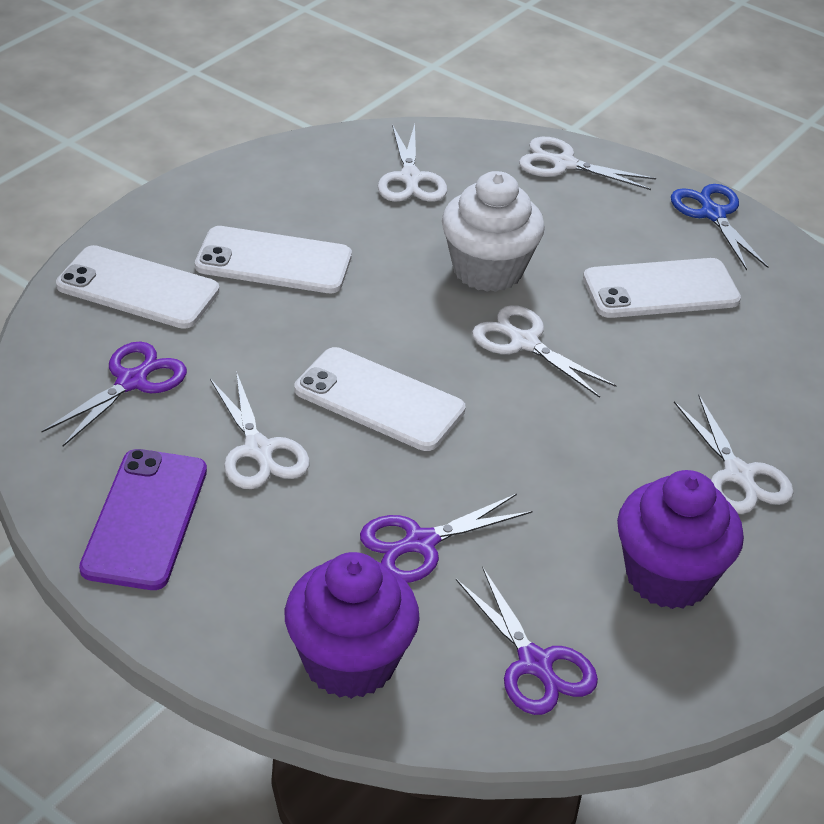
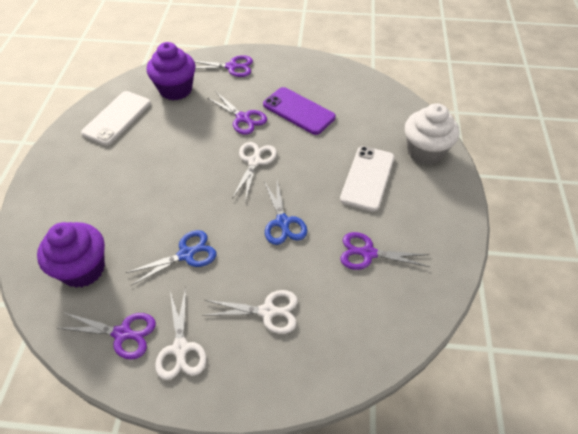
blue scissors: 1 -> 2
purple scissors: 3 -> 4
white phone: 4 -> 2
white scissors: 5 -> 3

